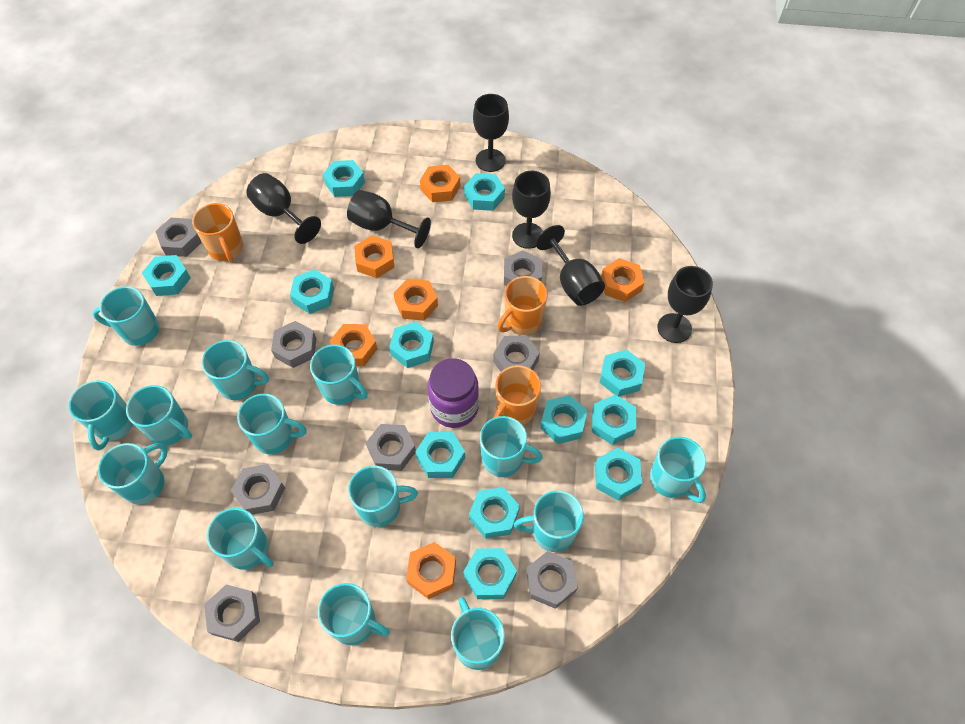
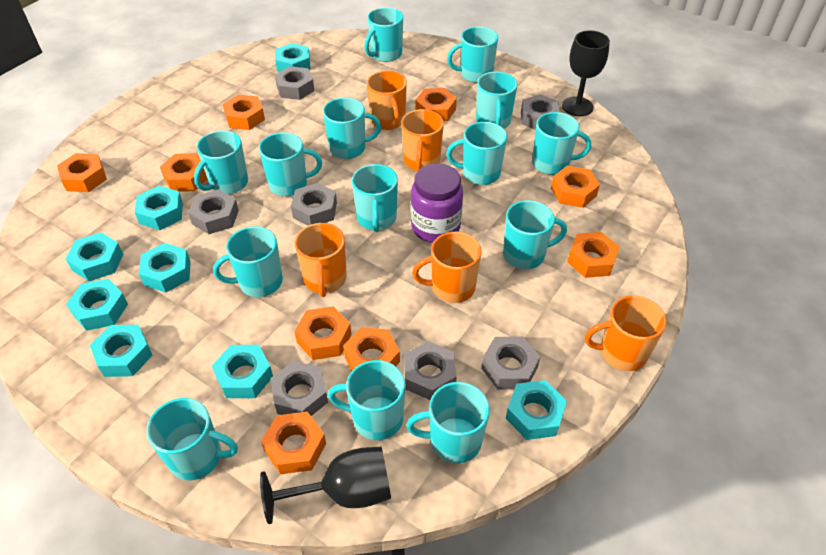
black goblet: 6 -> 2
grey nut: 8 -> 7
orange mug: 3 -> 5
orange nut: 6 -> 9
turquoise nut: 12 -> 8

